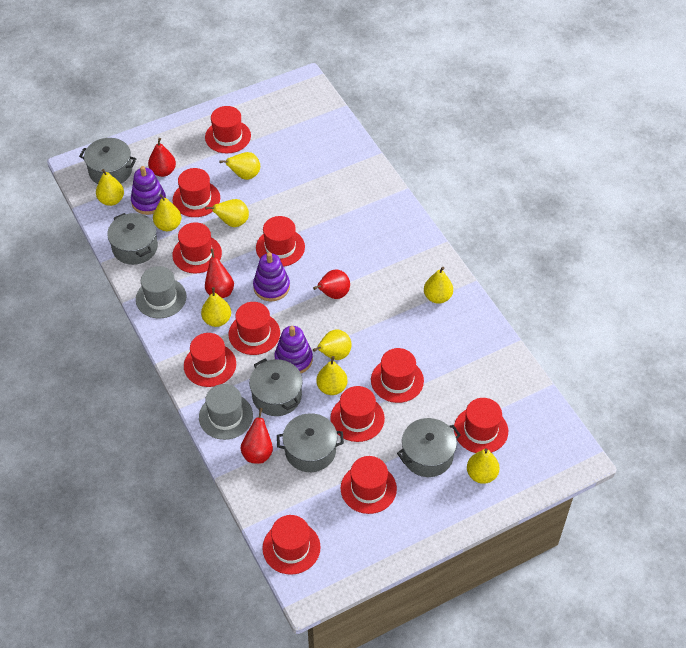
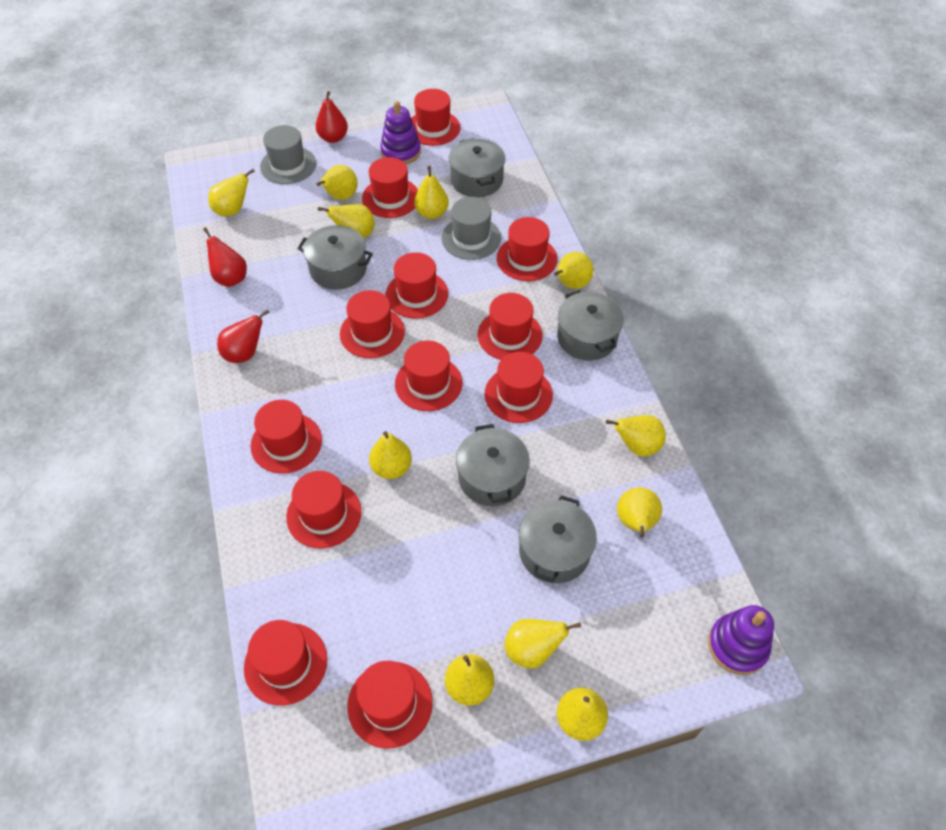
purple stacking toy: 3 -> 2
red hat: 11 -> 12
red pear: 4 -> 3
yellow pear: 9 -> 11

